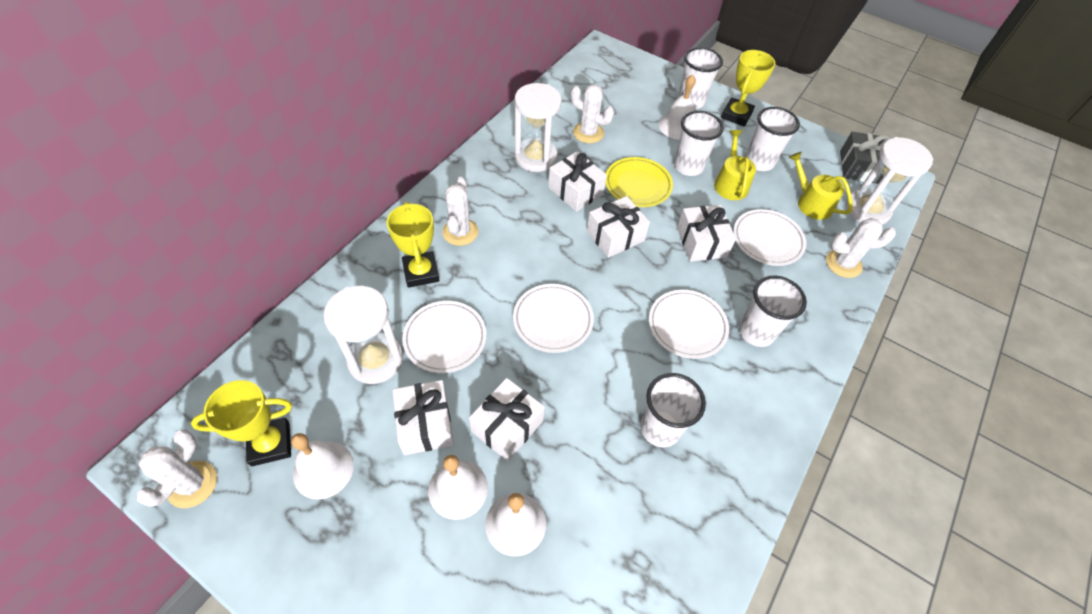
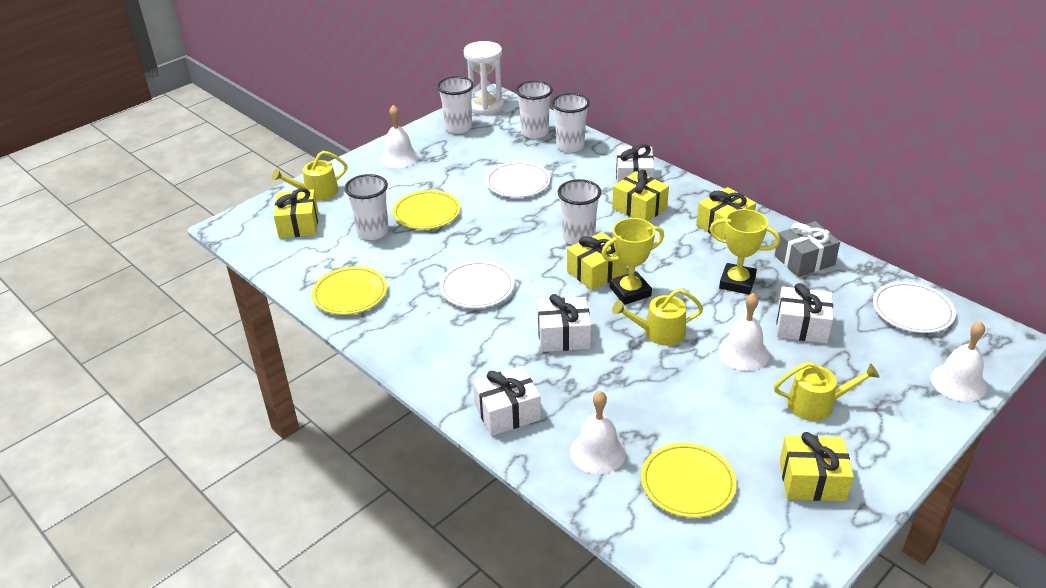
white cactus: 4 -> 0
white gift: 5 -> 4
white hourglass: 3 -> 1
white plate: 4 -> 3
yellow gift: 0 -> 5
yellow plate: 1 -> 3
yellow trophy: 3 -> 2
yellow watering can: 2 -> 3

